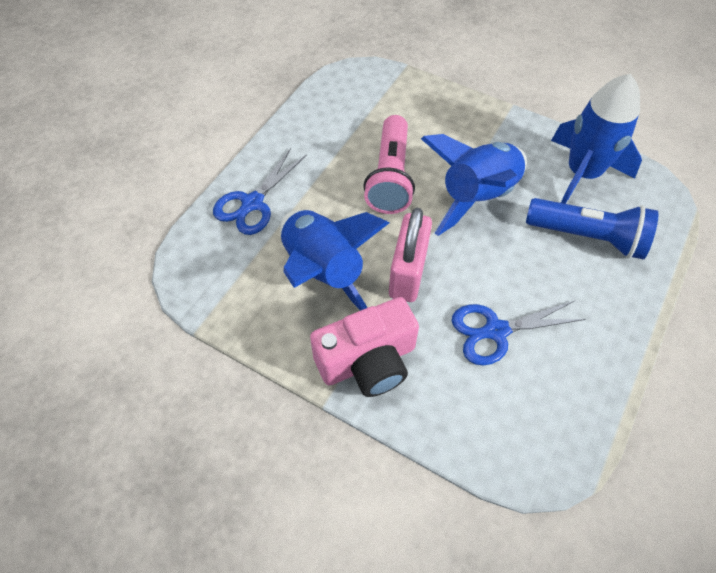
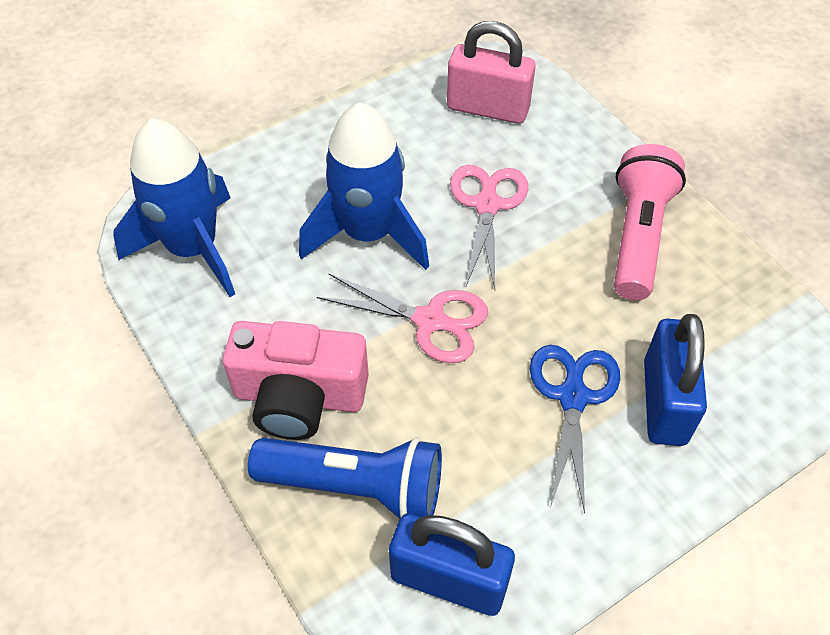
blue padlock: 0 -> 2
blue rocket: 3 -> 2
blue scissors: 2 -> 1
pink scissors: 0 -> 2

